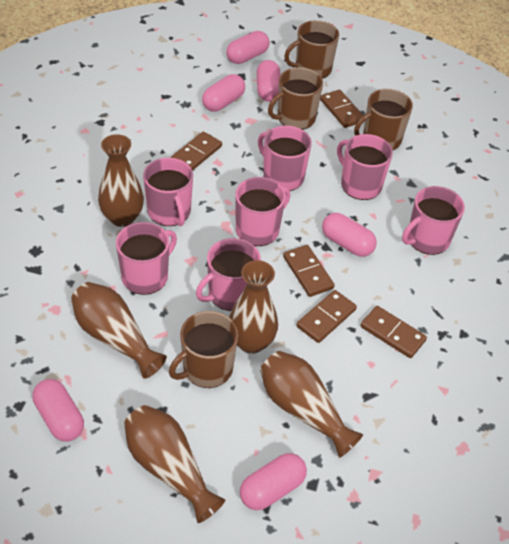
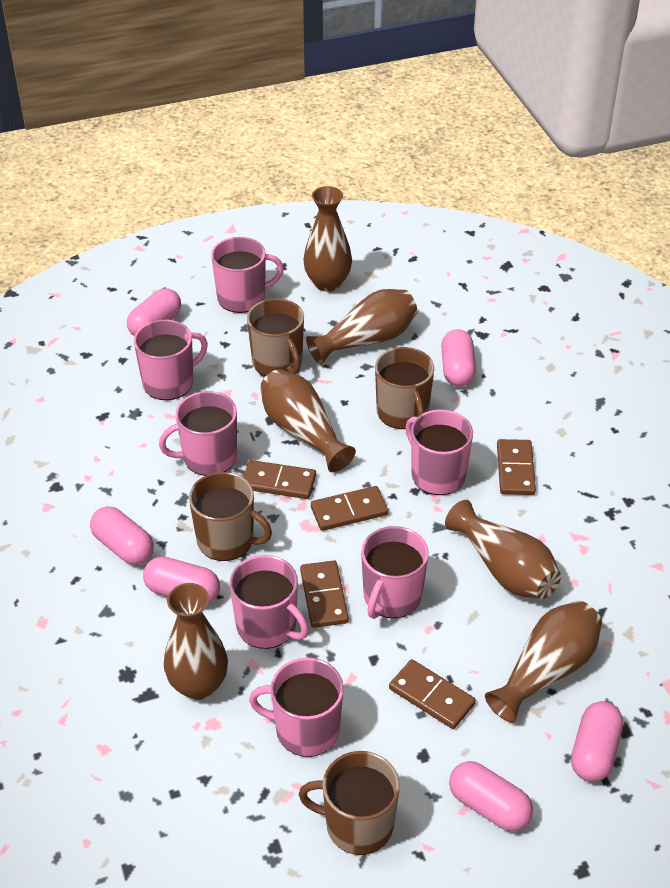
brown vase: 5 -> 6

